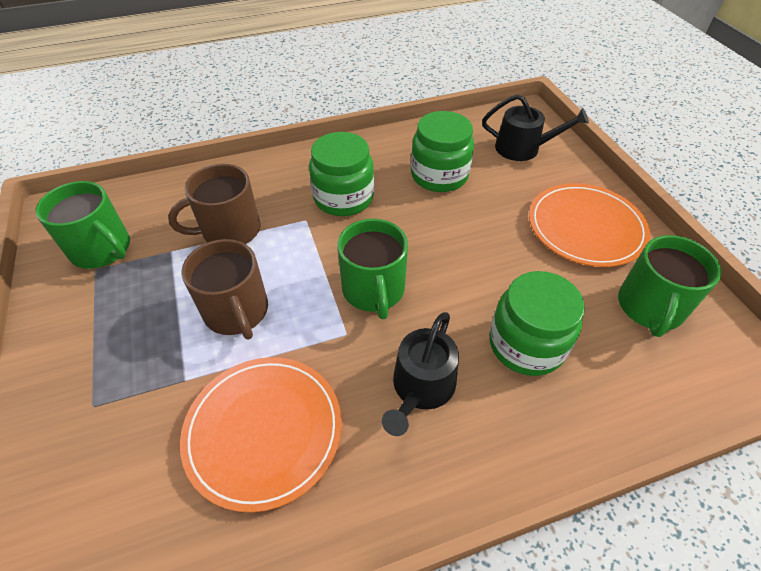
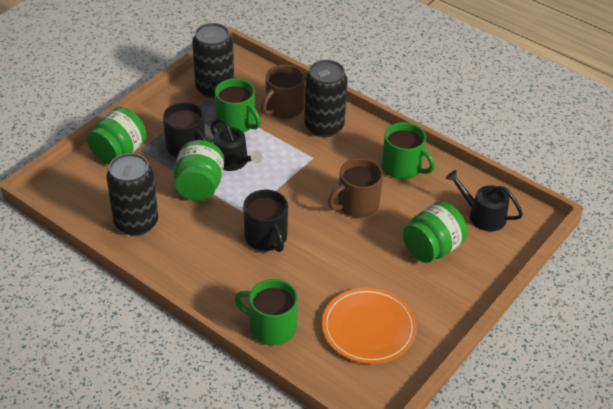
black can: 0 -> 3
black mug: 0 -> 2
orange plate: 2 -> 1

